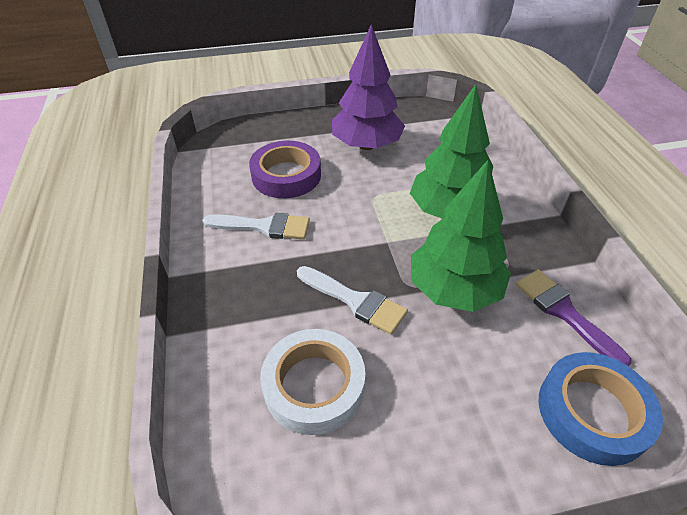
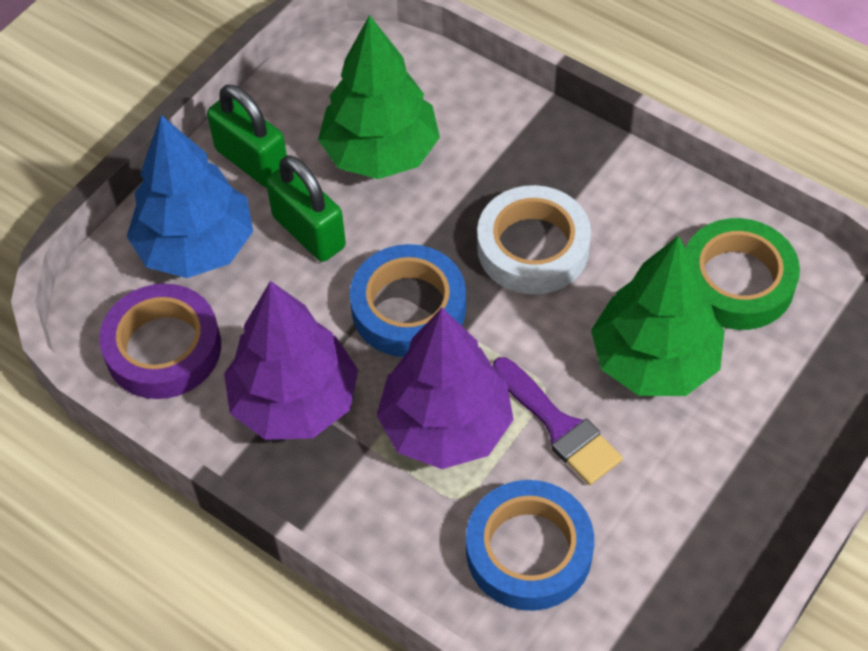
blue tape: 1 -> 2
blue tree: 0 -> 1
green padlock: 0 -> 2
green tape: 0 -> 1
purple tree: 1 -> 2
white brush: 2 -> 0

